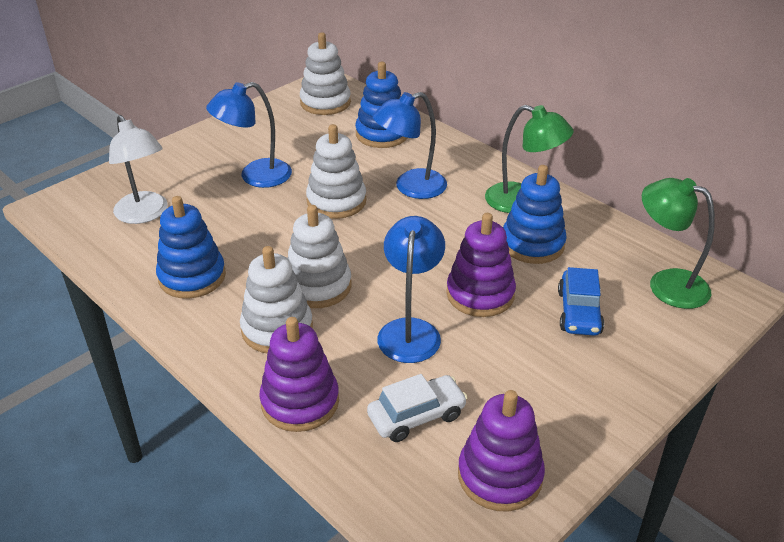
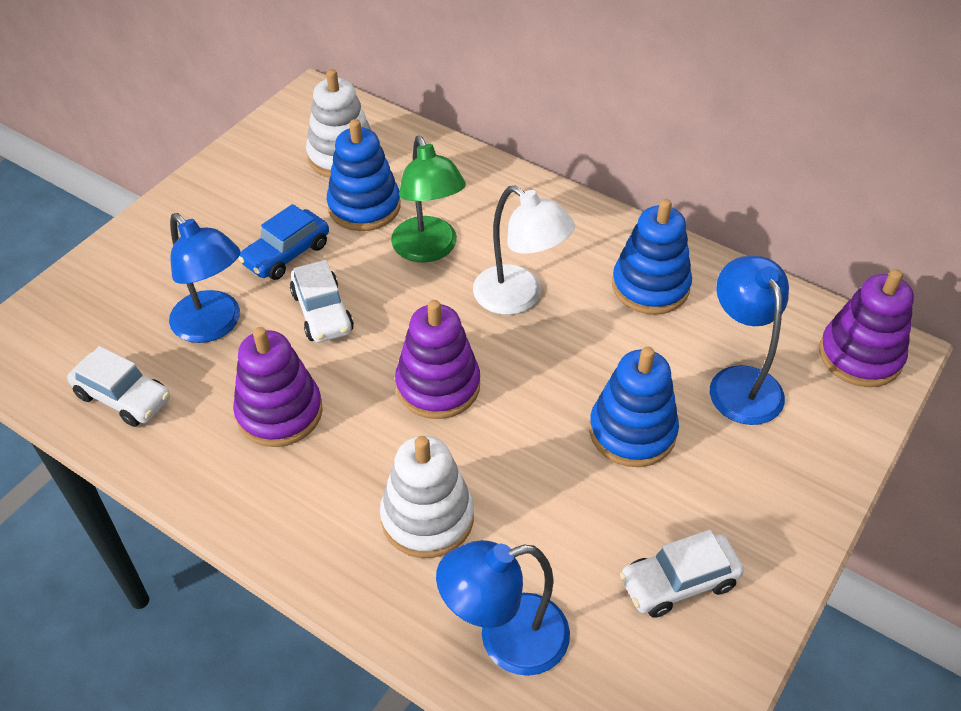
green lamp: 2 -> 1
white car: 1 -> 3
white stacking toy: 4 -> 2

